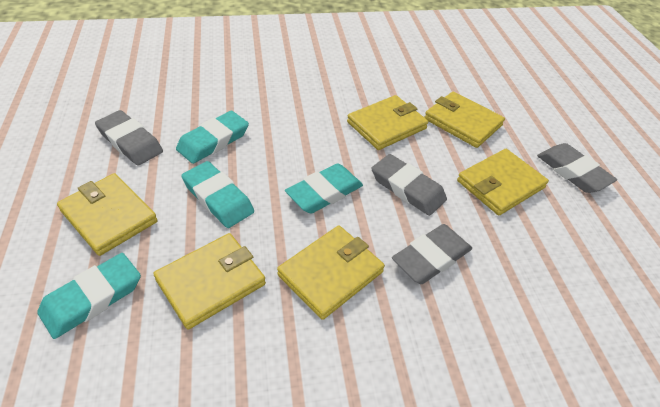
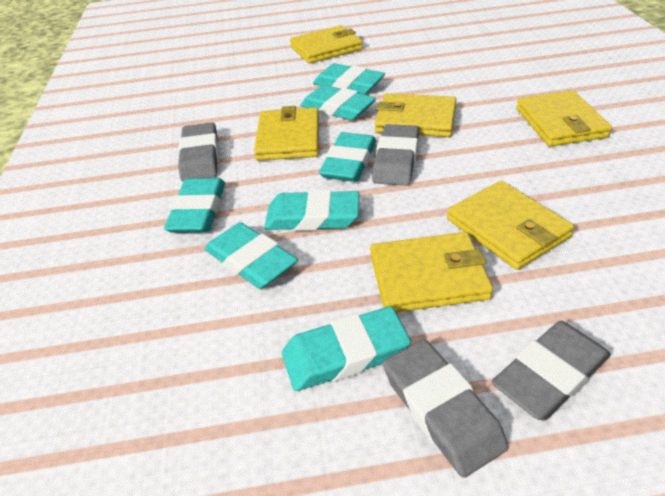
turquoise eraser: 4 -> 7

